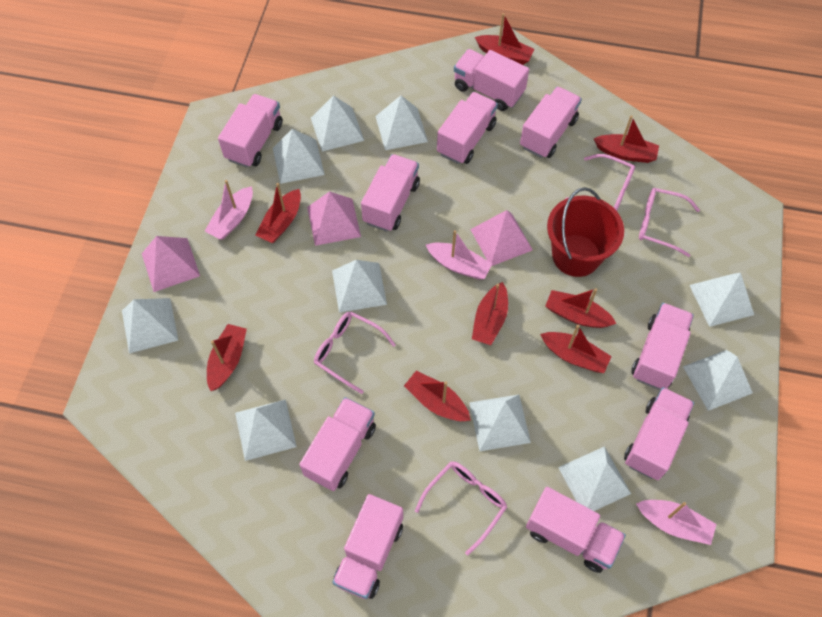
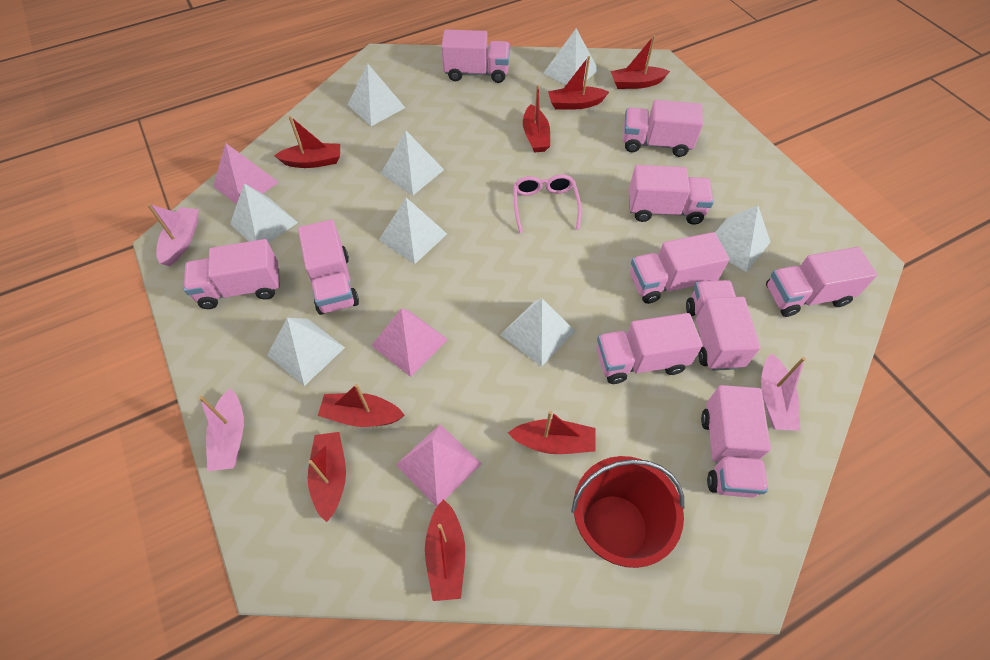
pink glasses: 4 -> 1
white pyramid: 10 -> 8

